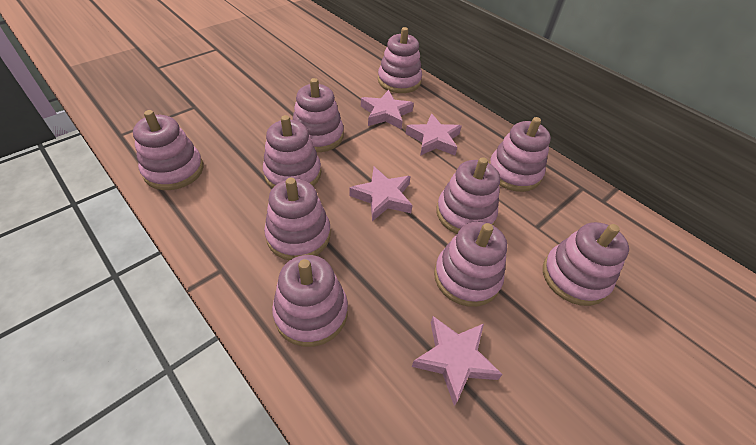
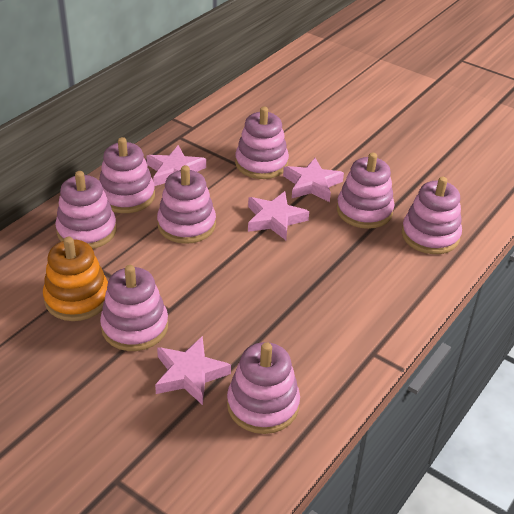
orange stacking toy: 0 -> 1
pink stacking toy: 10 -> 8

